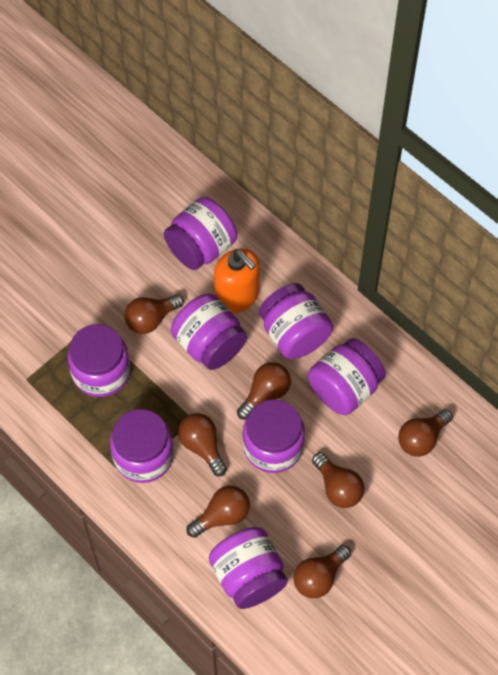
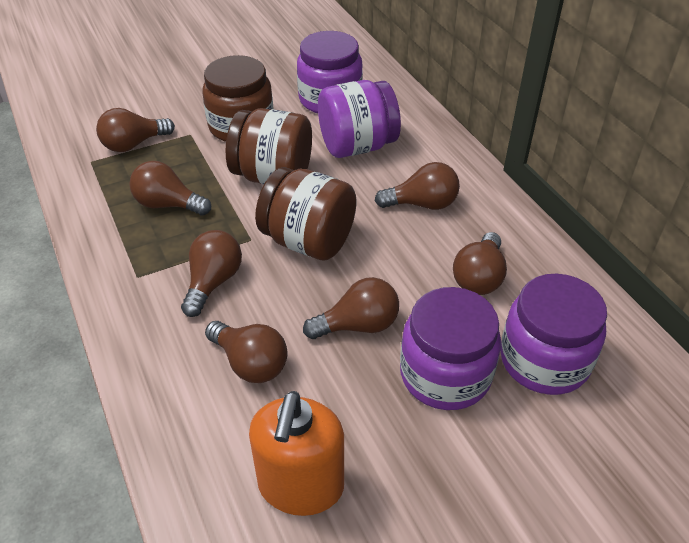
brown jar: 0 -> 3
purple jar: 8 -> 4

